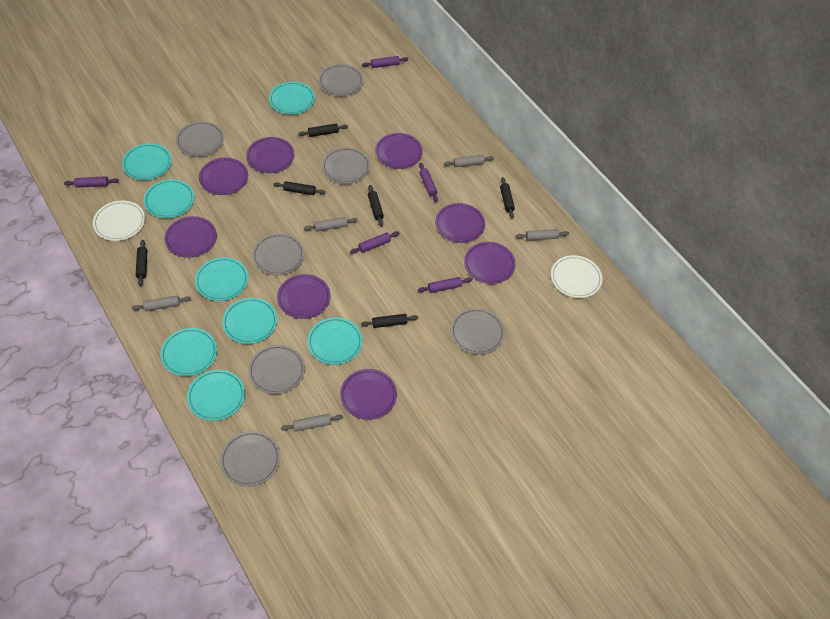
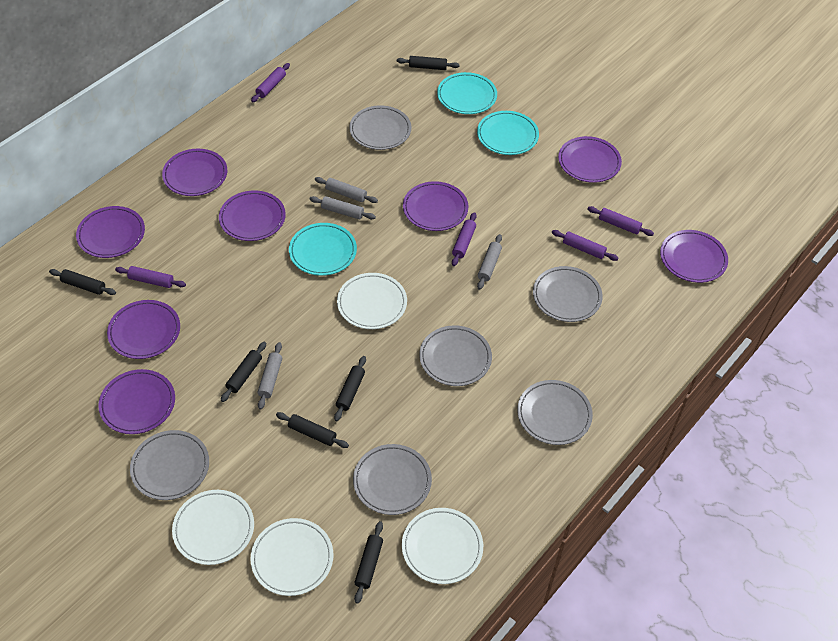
grey plate: 7 -> 6
grey rolling pin: 5 -> 4
turquoise plate: 8 -> 3
white plate: 2 -> 4

